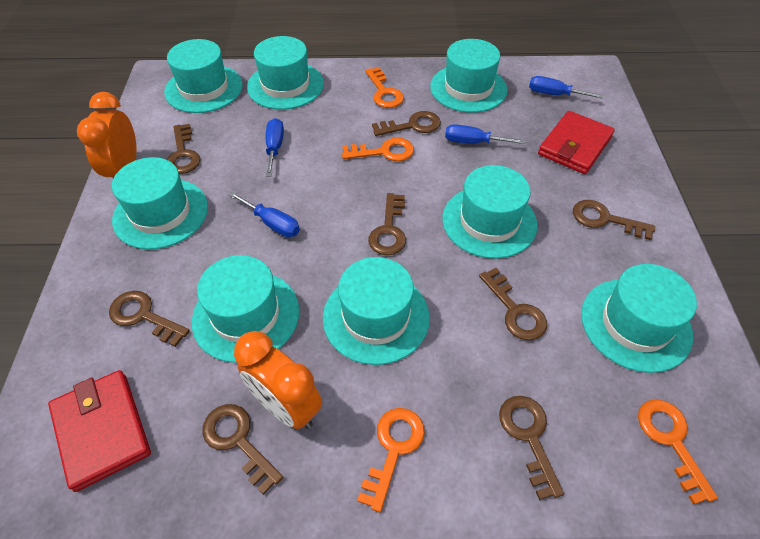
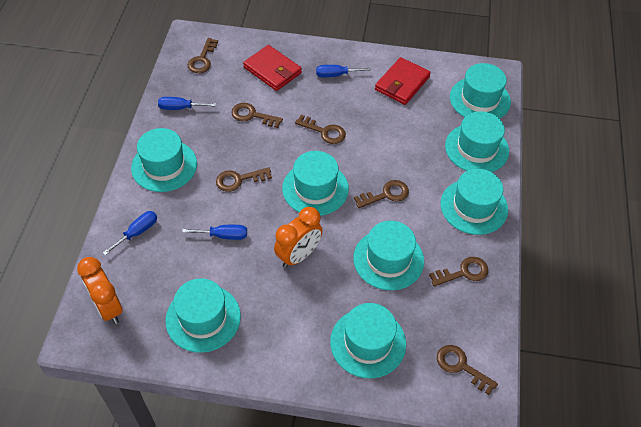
brown key: 8 -> 7
orange key: 4 -> 0

